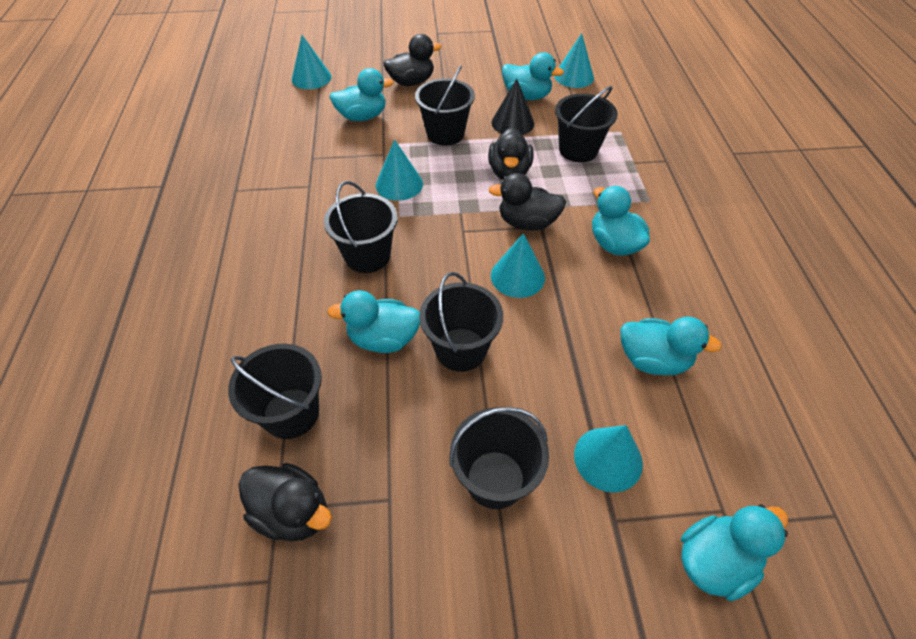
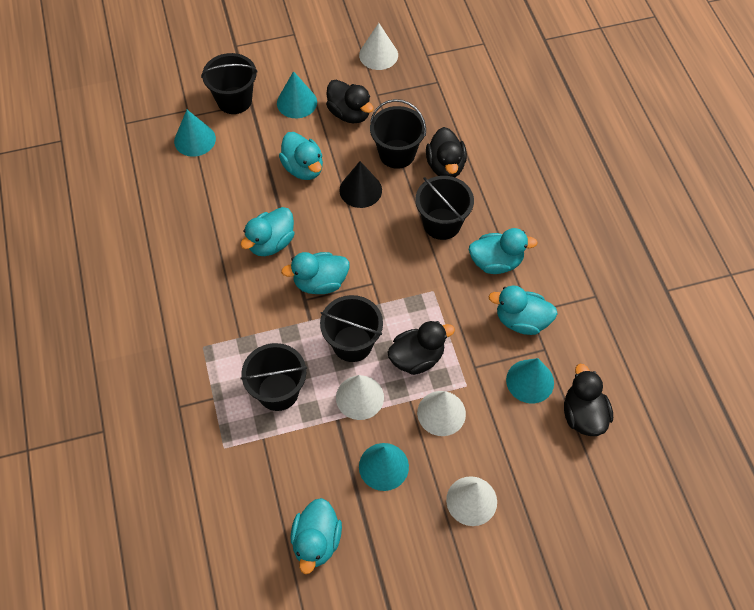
black bucket: 6 -> 5
turquoise cone: 5 -> 4
white cone: 0 -> 4

